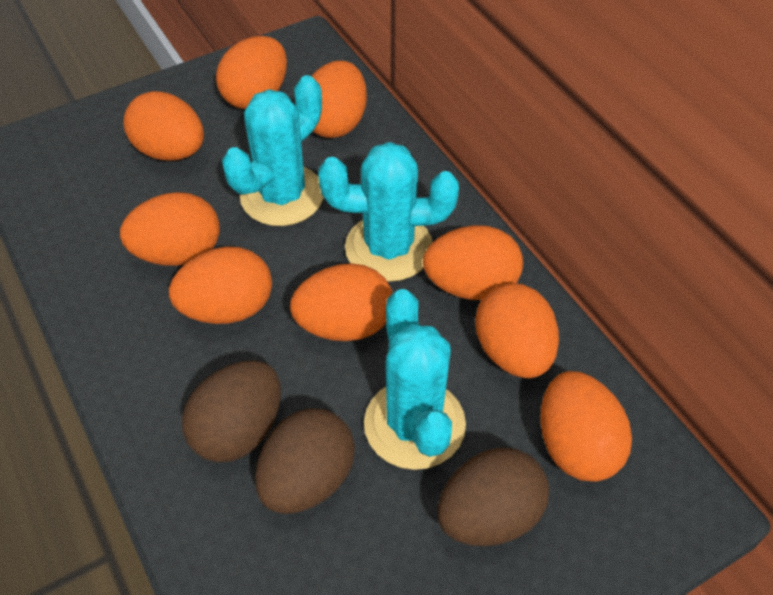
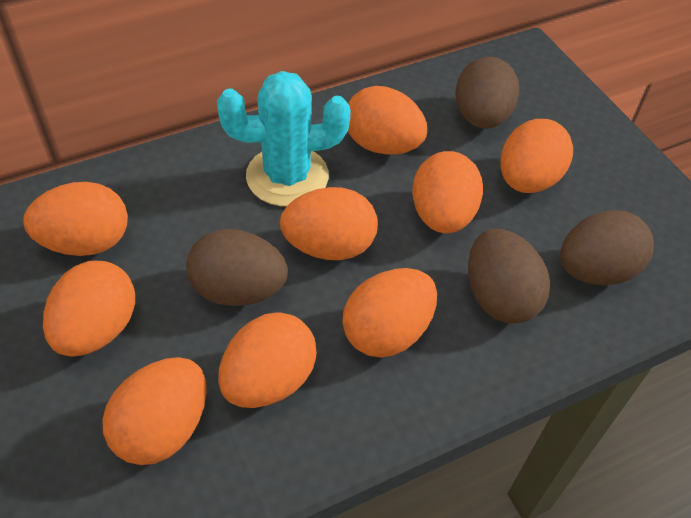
brown egg: 3 -> 4
turquoise cactus: 3 -> 1

